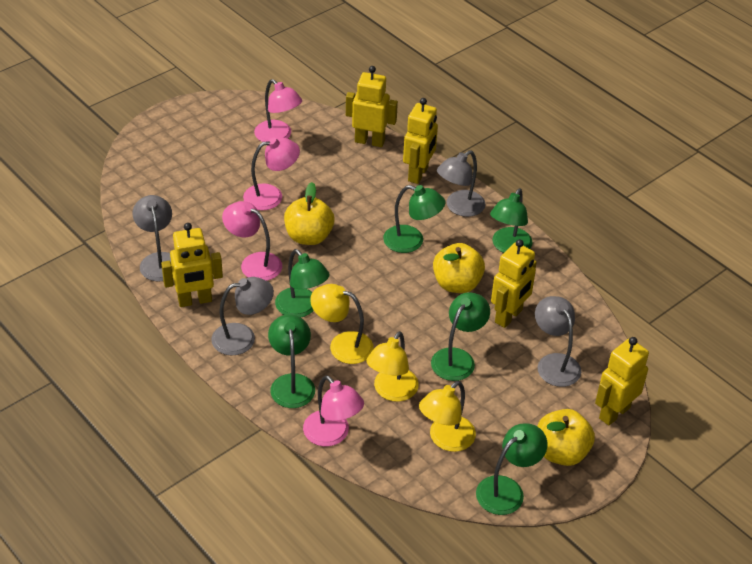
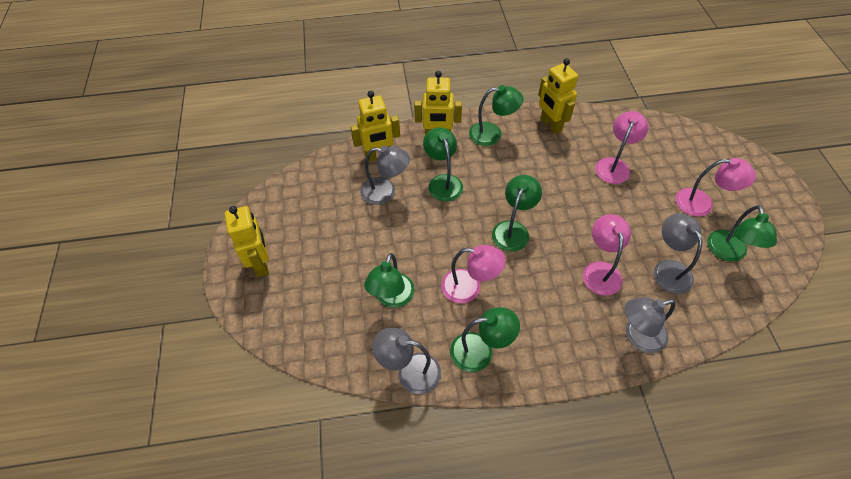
yellow apple: 3 -> 0
yellow lamp: 3 -> 0
yellow robot: 5 -> 4

